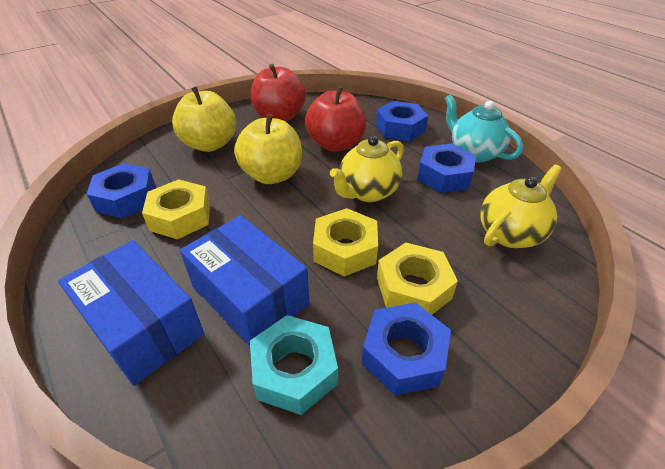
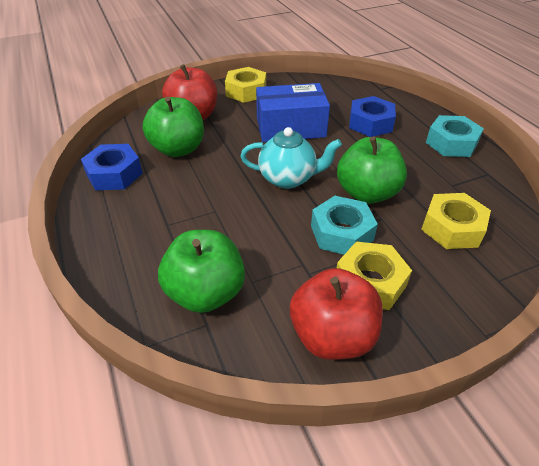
blue box: 2 -> 1
blue nut: 4 -> 2
green apple: 0 -> 3
turquoise nut: 1 -> 2
yellow apple: 2 -> 0
yellow teapot: 2 -> 0

